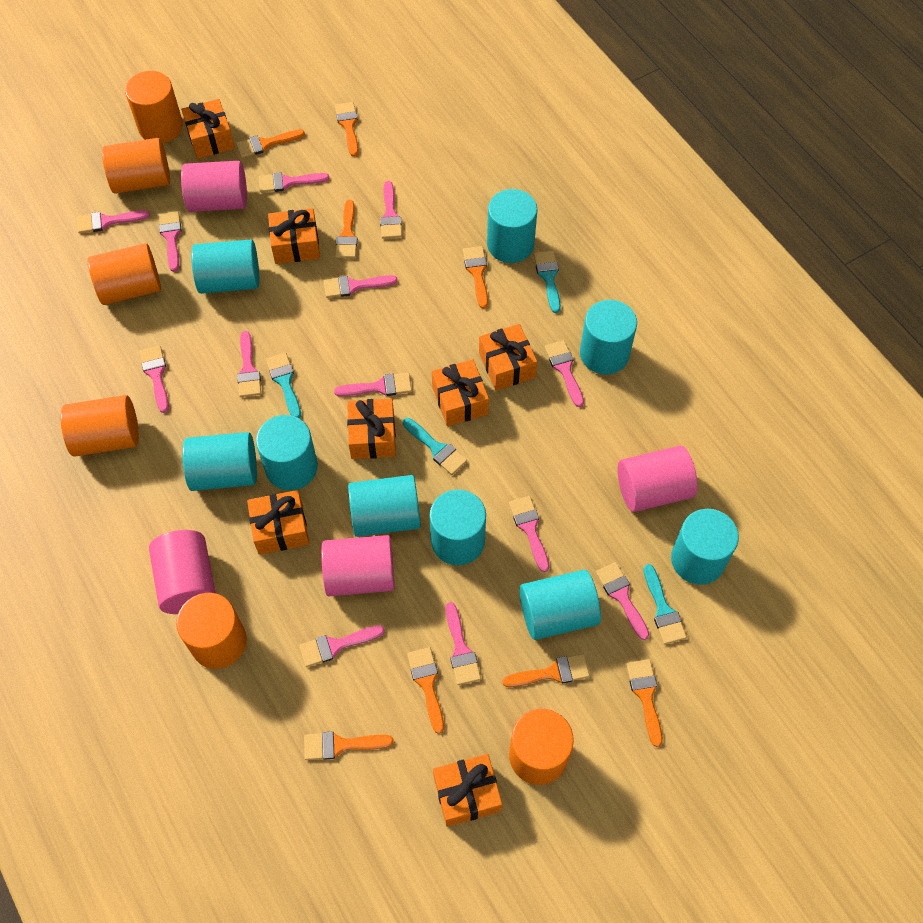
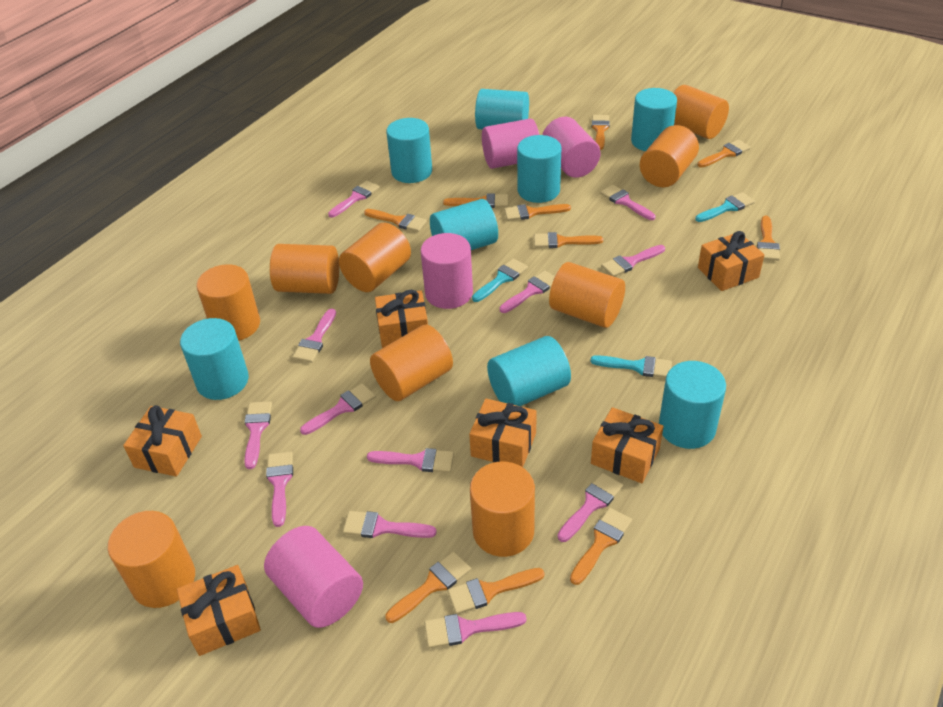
orange brush: 8 -> 10
orange cylinder: 6 -> 9
orange gift: 7 -> 6
pink brush: 13 -> 12
turquoise brush: 4 -> 3
turquoise cylinder: 9 -> 8

